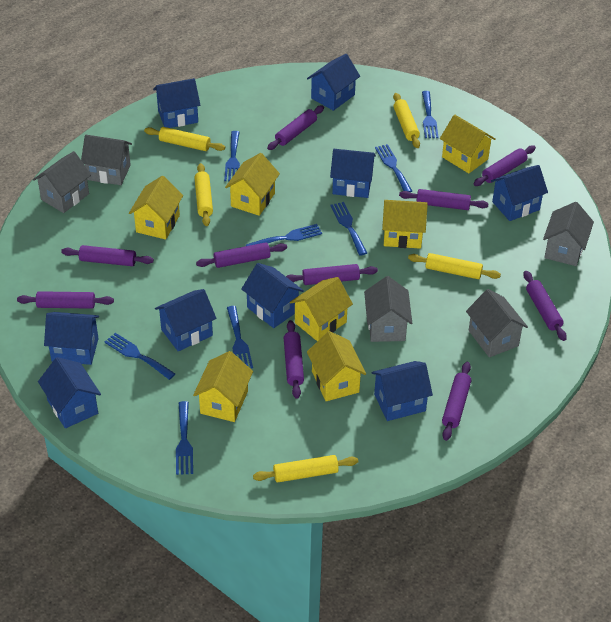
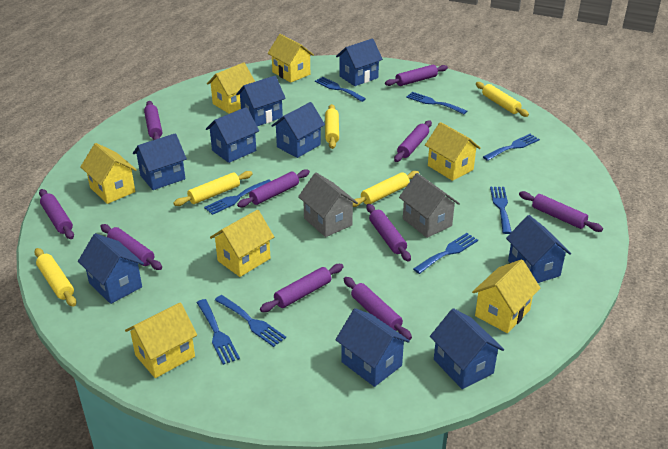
grey house: 5 -> 2

